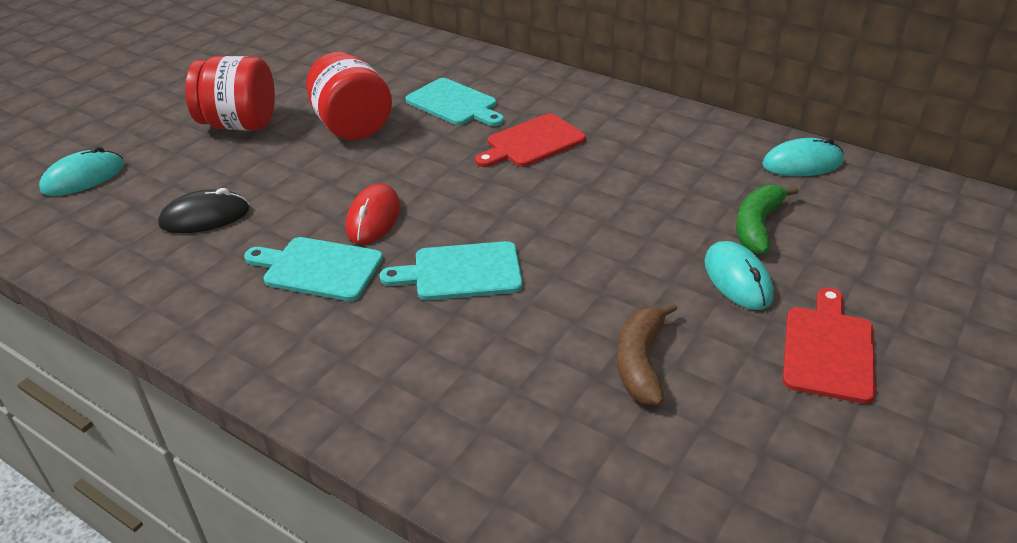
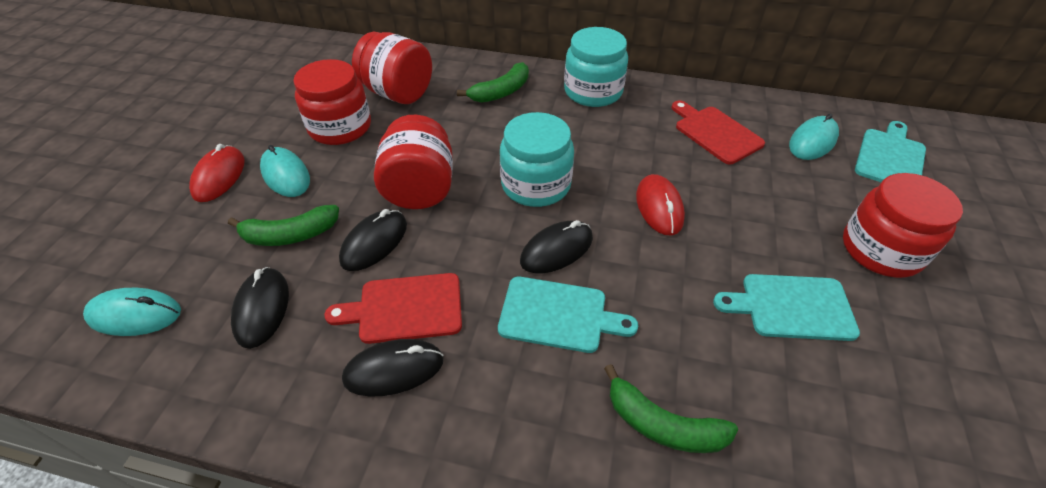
black mouse: 1 -> 4
brown banana: 1 -> 0
green banana: 1 -> 3
red jar: 2 -> 4
red mouse: 1 -> 2
turquoise jar: 0 -> 2

